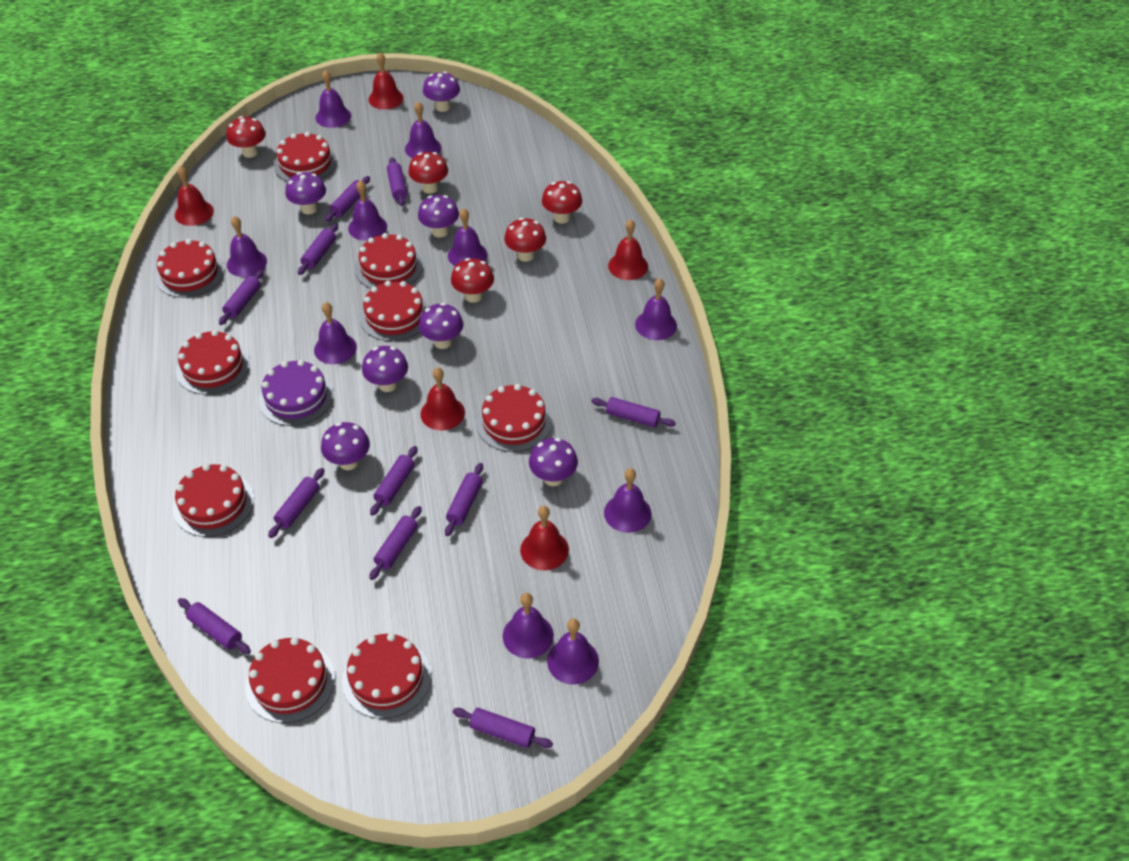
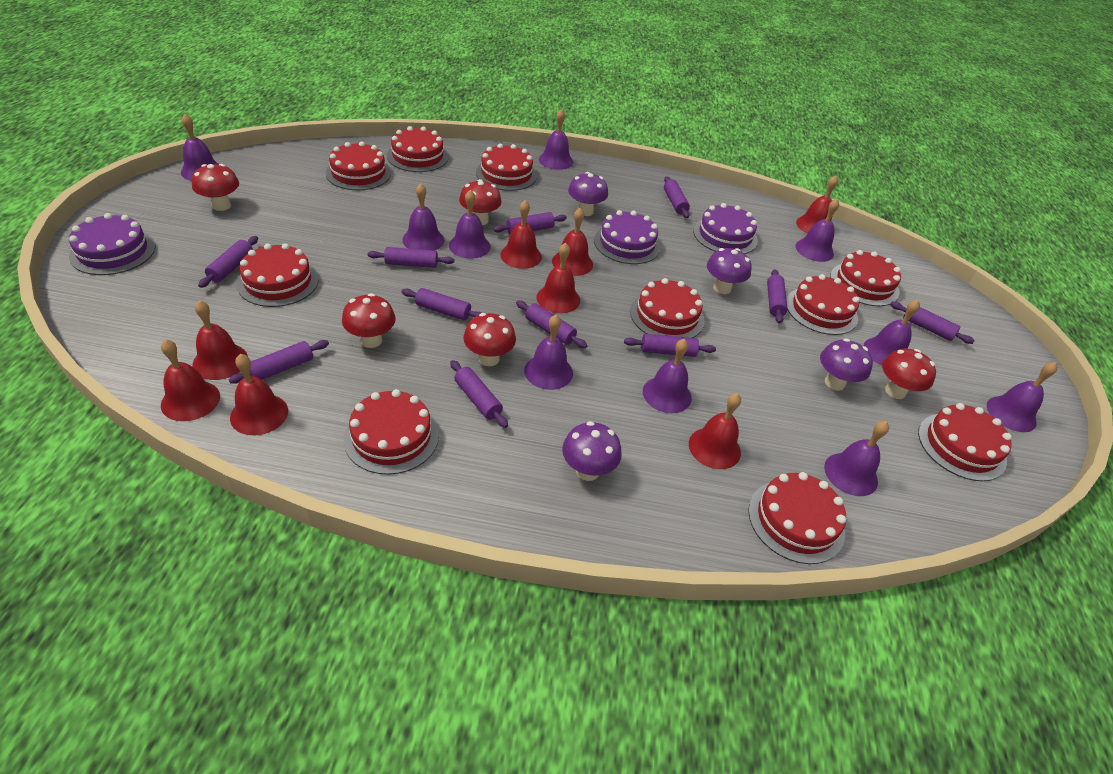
purple cake: 1 -> 3
purple mushroom: 7 -> 4
red bell: 5 -> 8
red cake: 9 -> 10

